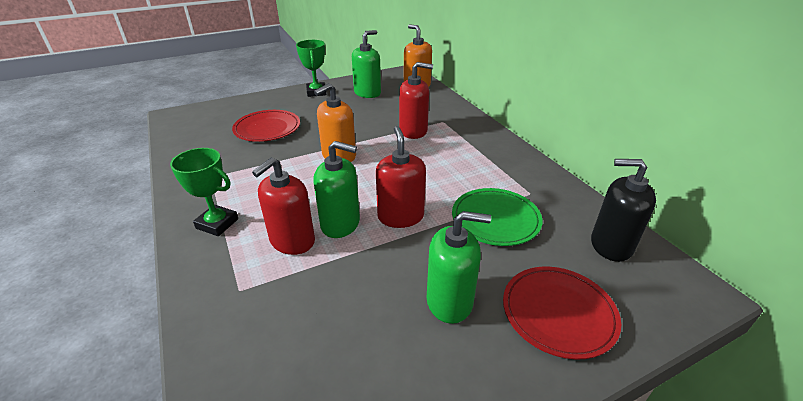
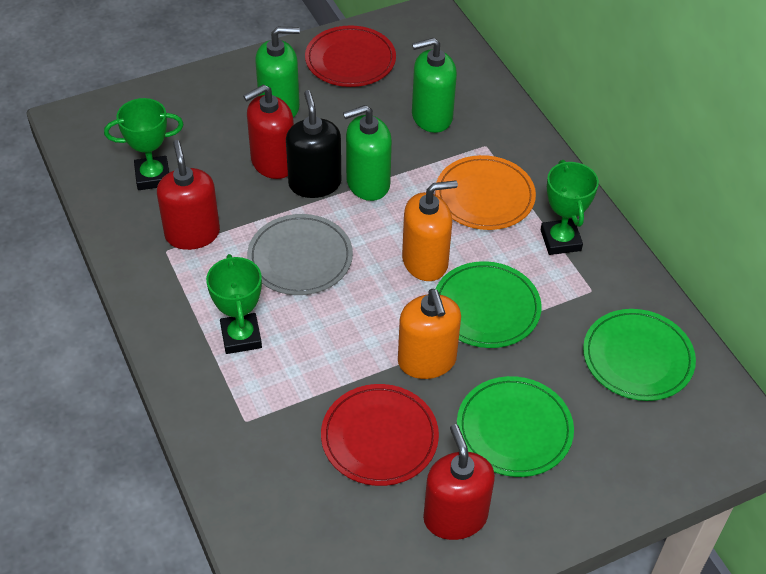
green plate: 1 -> 3
green trophy: 2 -> 3
grey plate: 0 -> 1
orange plate: 0 -> 1

